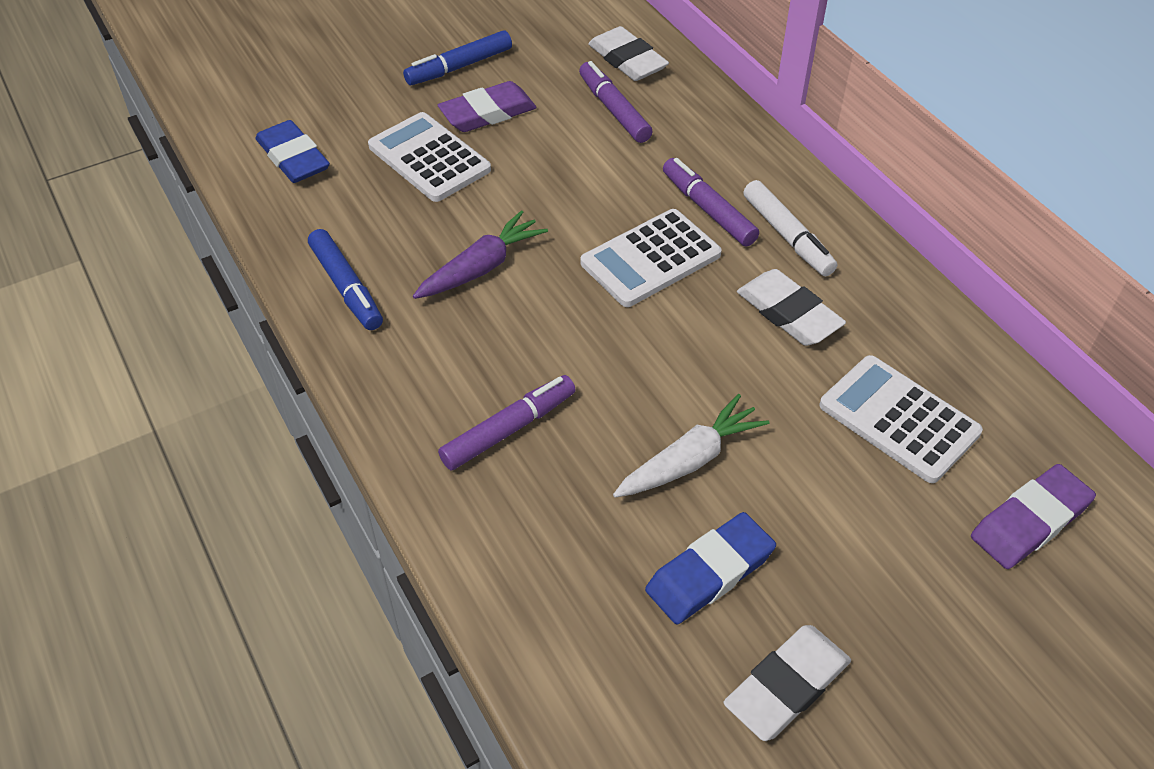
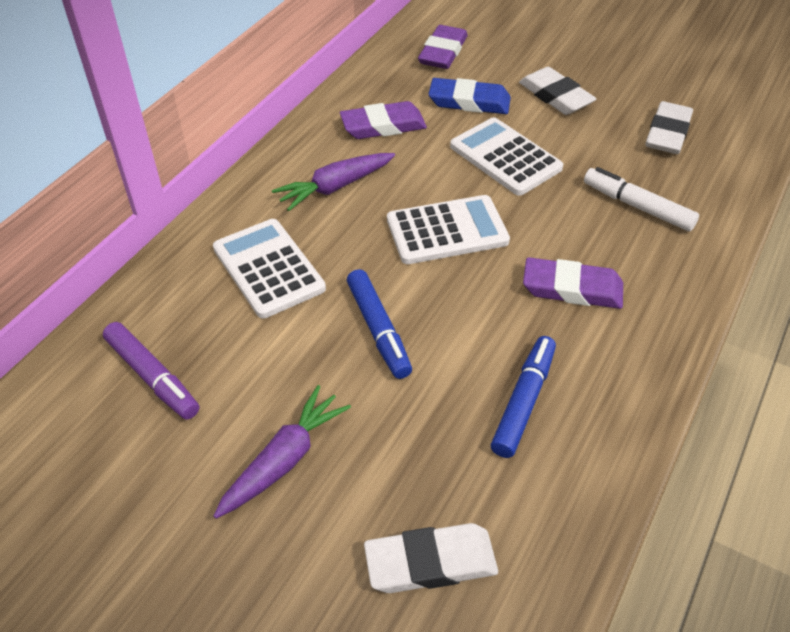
blue eraser: 2 -> 1
purple carrot: 1 -> 2
purple eraser: 2 -> 3
purple marker: 3 -> 1
white carrot: 1 -> 0

